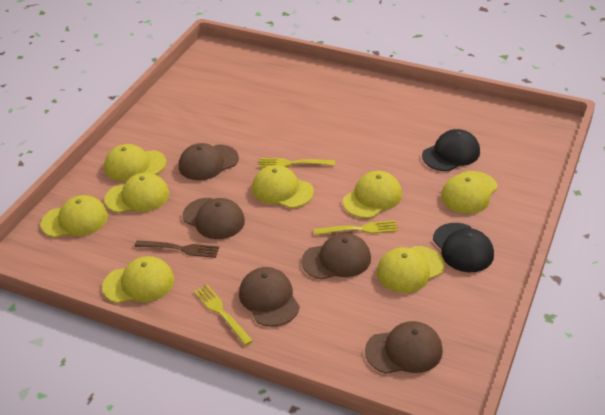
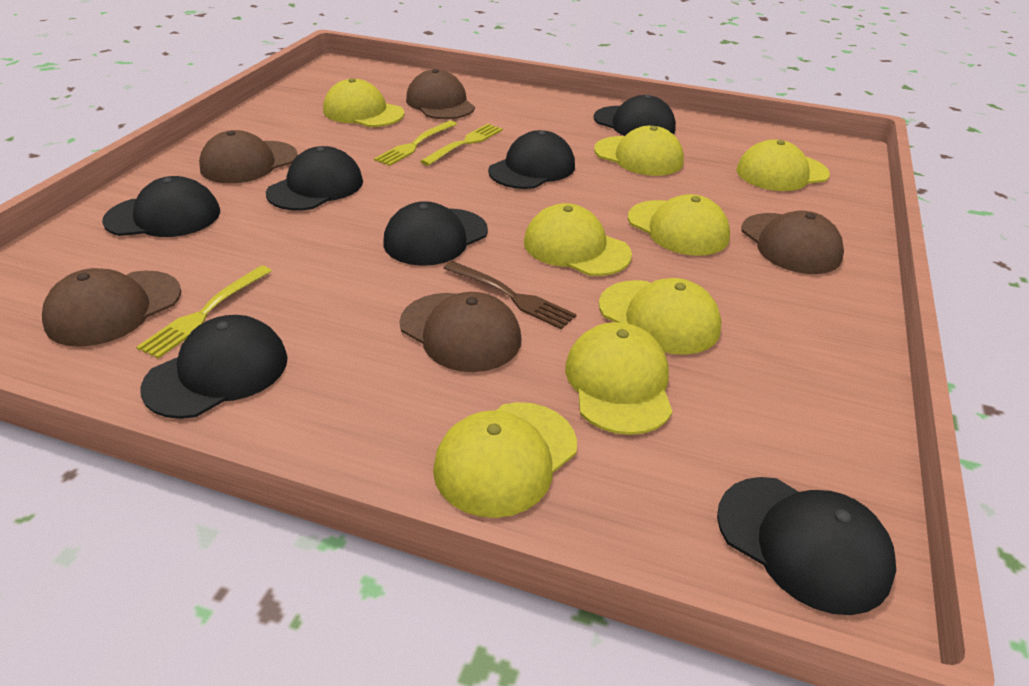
black cap: 2 -> 7

